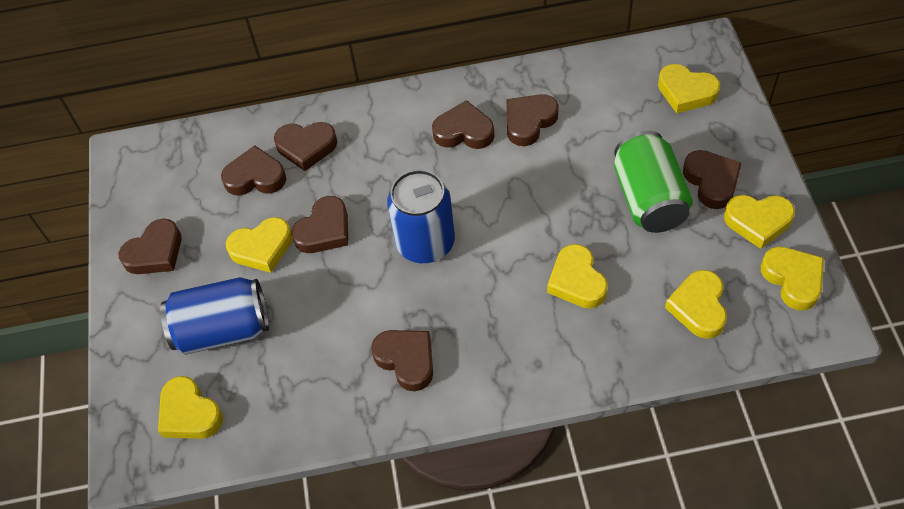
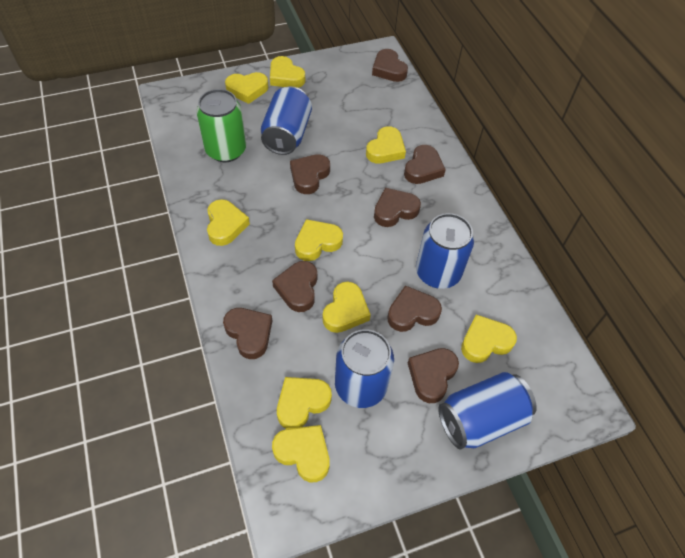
blue can: 2 -> 4
yellow heart: 7 -> 9

